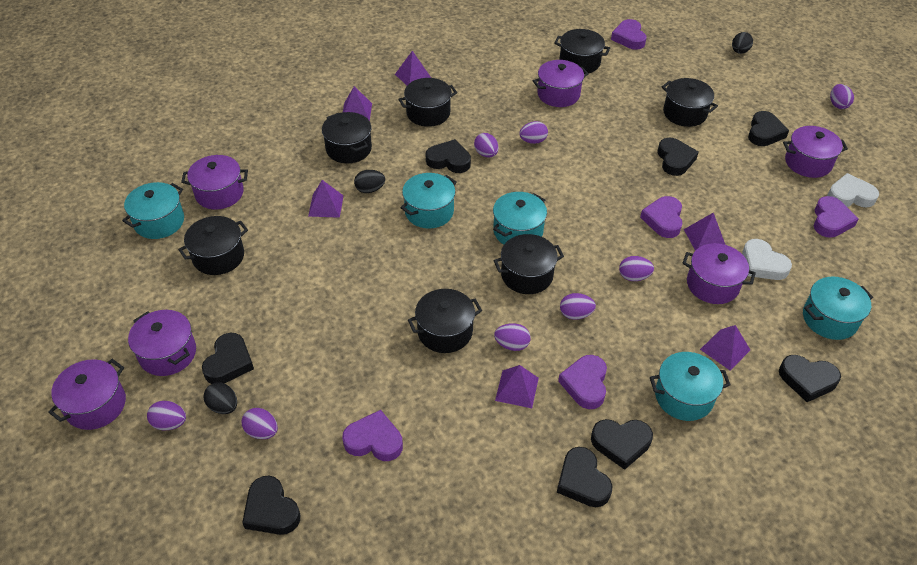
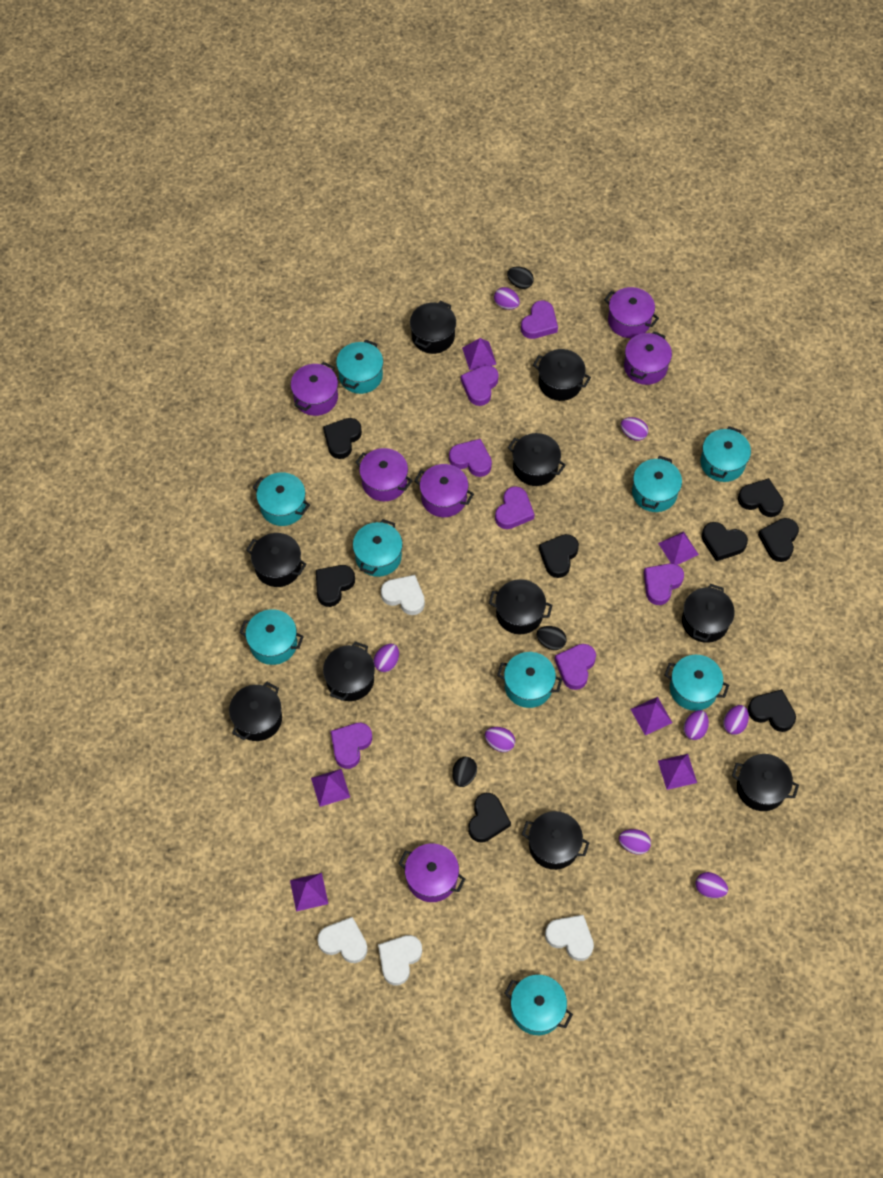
black pot: 7 -> 10
purple heart: 5 -> 7
turquoise pot: 5 -> 9
white heart: 2 -> 4

